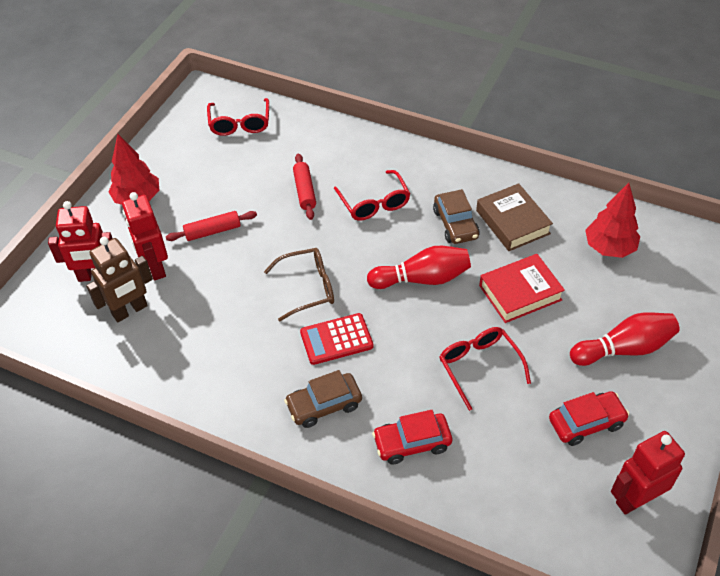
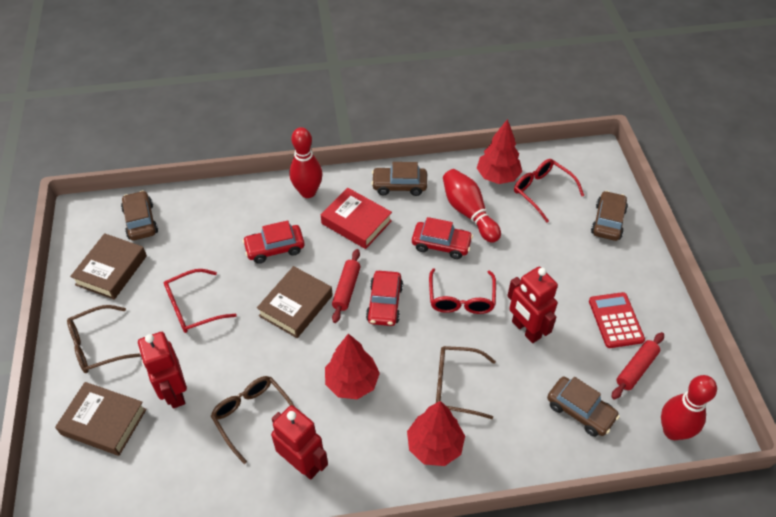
brown book: 1 -> 3
brown car: 2 -> 4
brown glasses: 1 -> 3
brown robot: 1 -> 0
red bowling pin: 2 -> 3
red car: 2 -> 3
red tree: 2 -> 3

